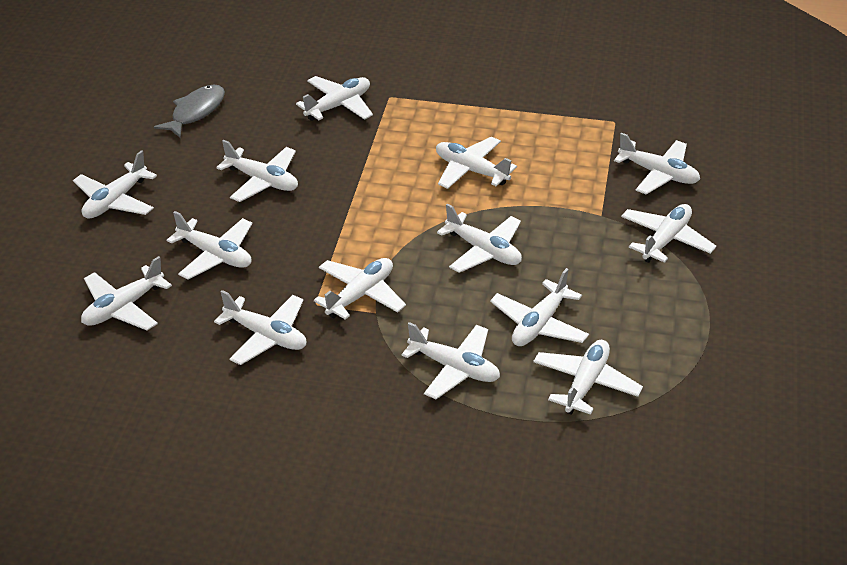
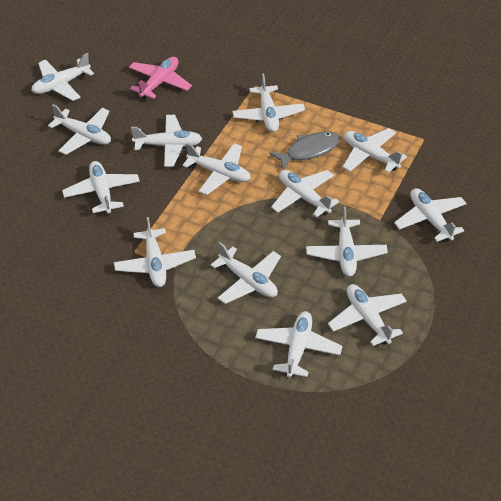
pink plane: 0 -> 1

